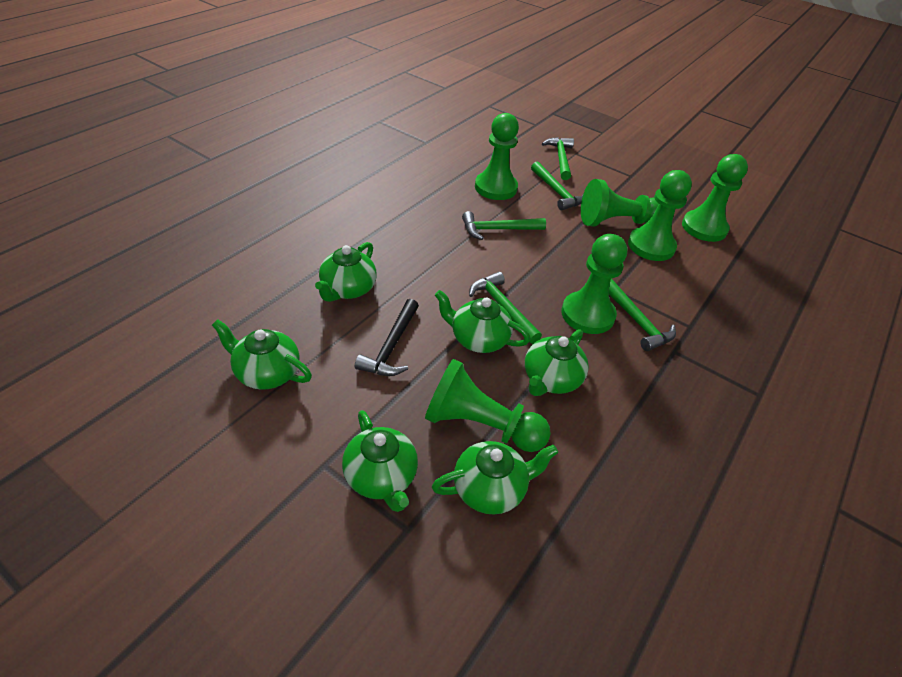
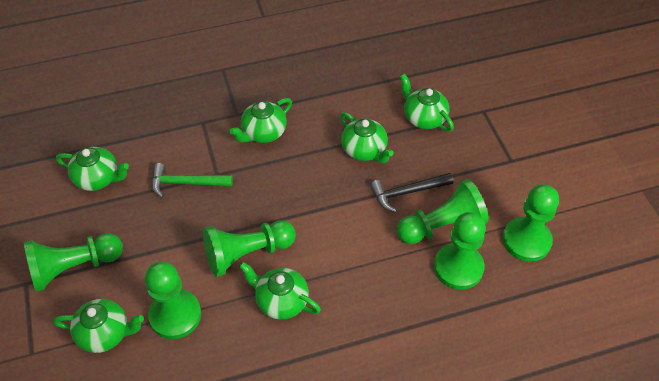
green hammer: 5 -> 1

